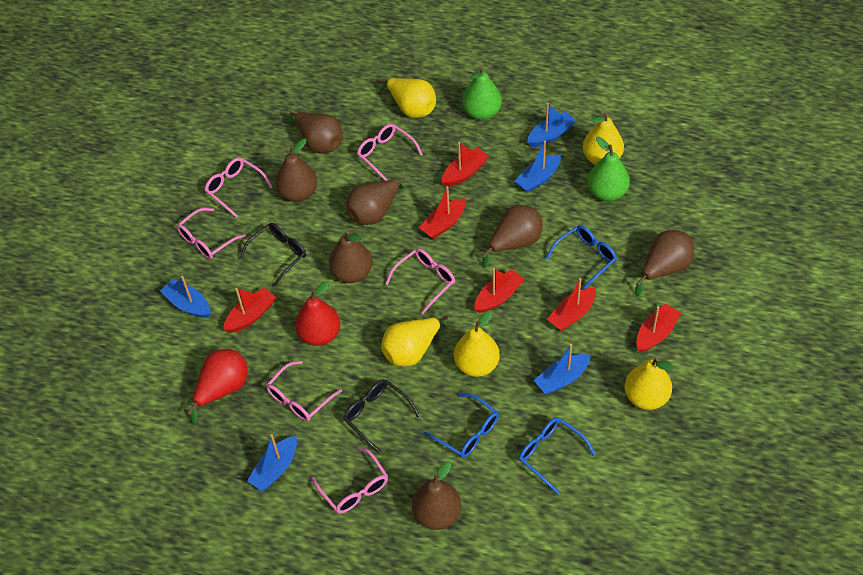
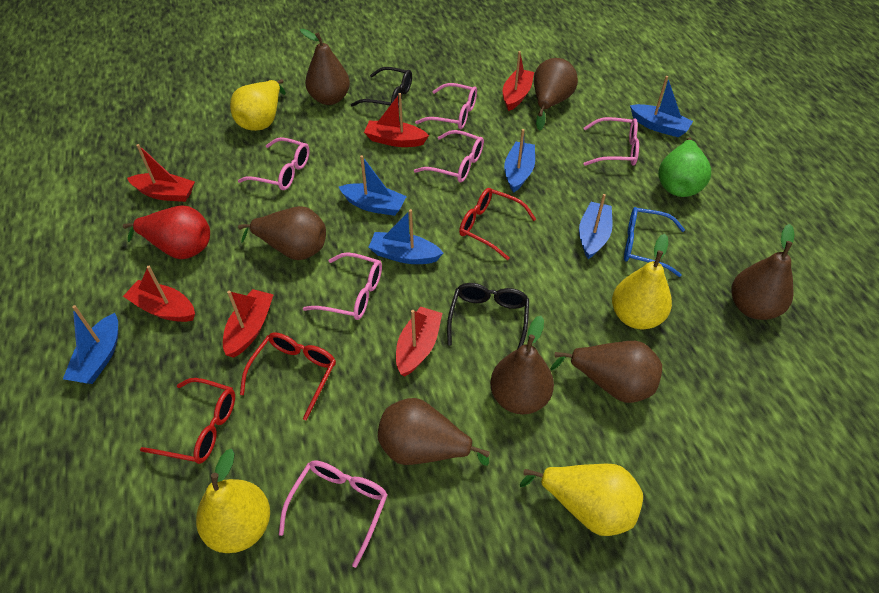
blue boat: 5 -> 6
blue glasses: 3 -> 1
green pear: 2 -> 1
red glasses: 0 -> 3
red pear: 2 -> 1
yellow pear: 5 -> 4

